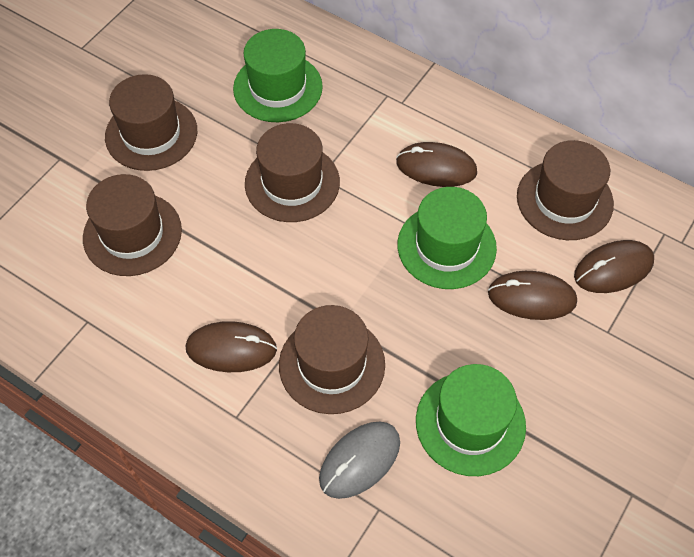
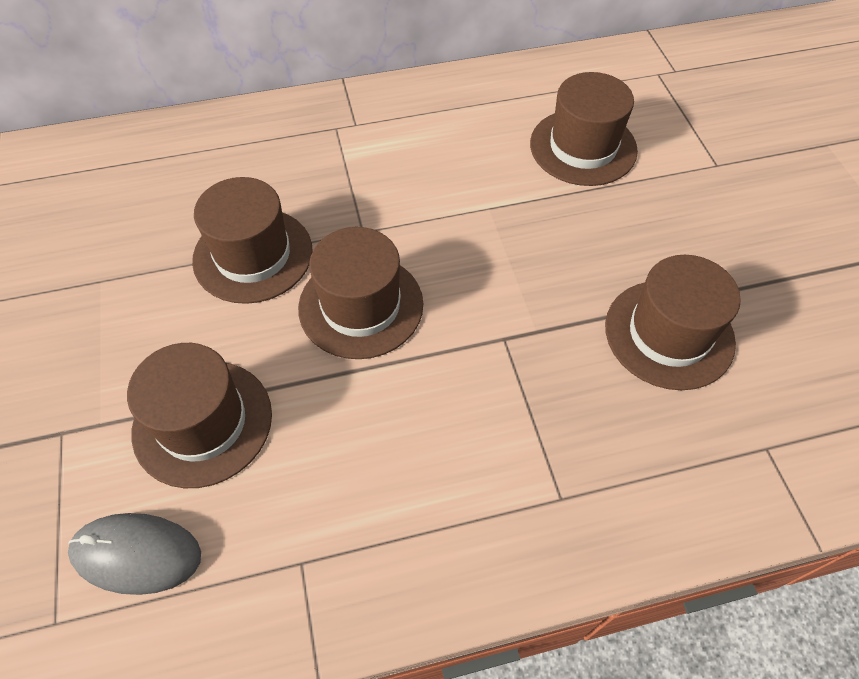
brown mouse: 4 -> 0
green hat: 3 -> 0

